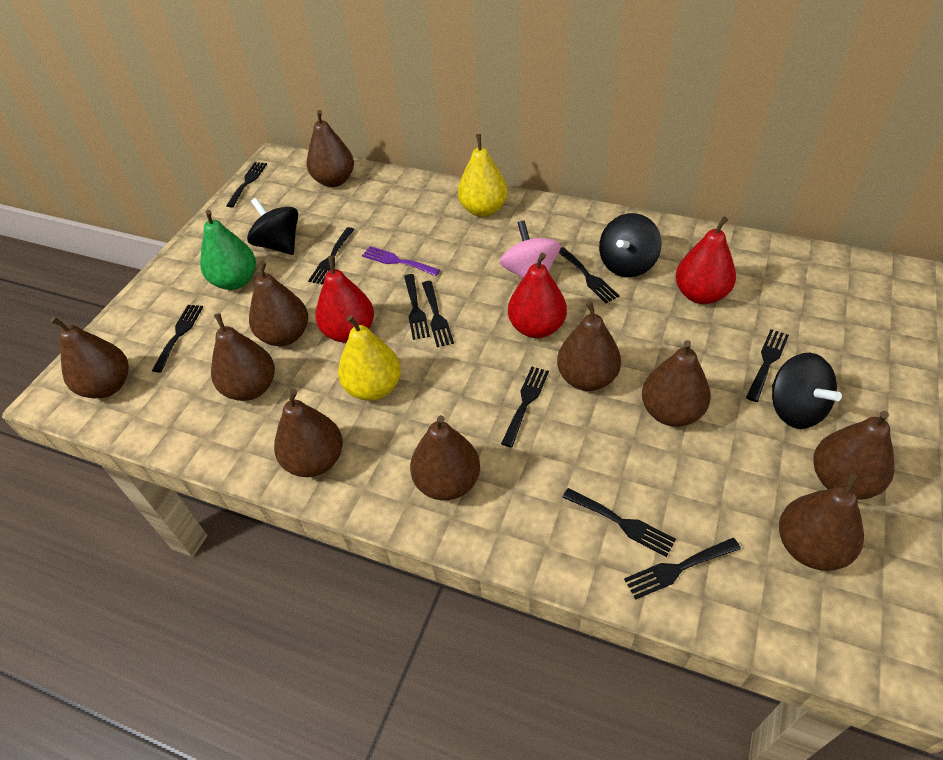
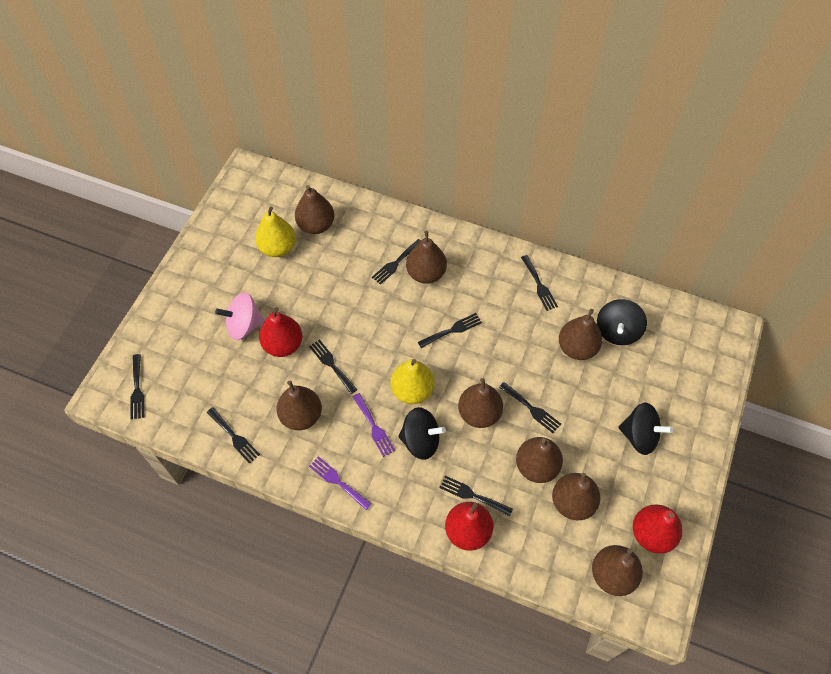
black fork: 10 -> 8
brown pear: 10 -> 8
green pear: 1 -> 0
purple fork: 1 -> 2

